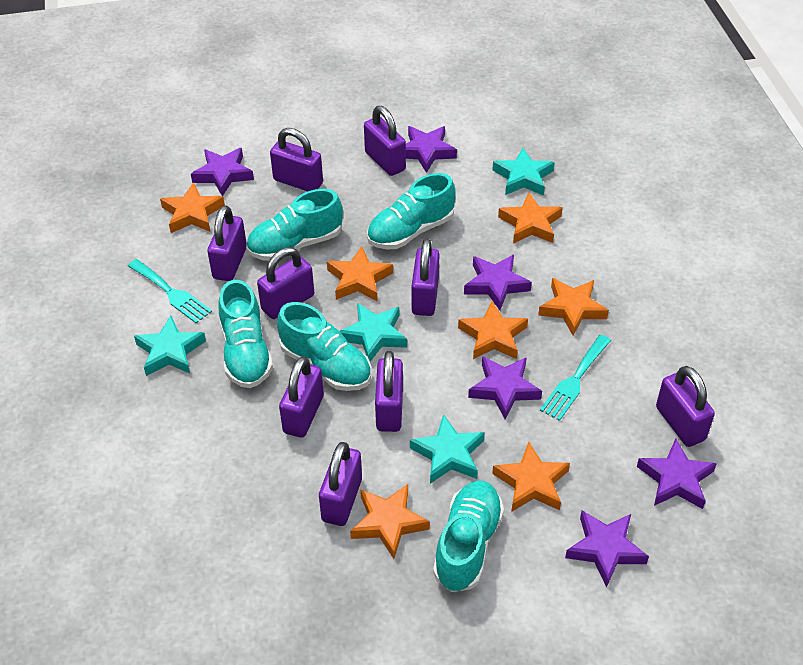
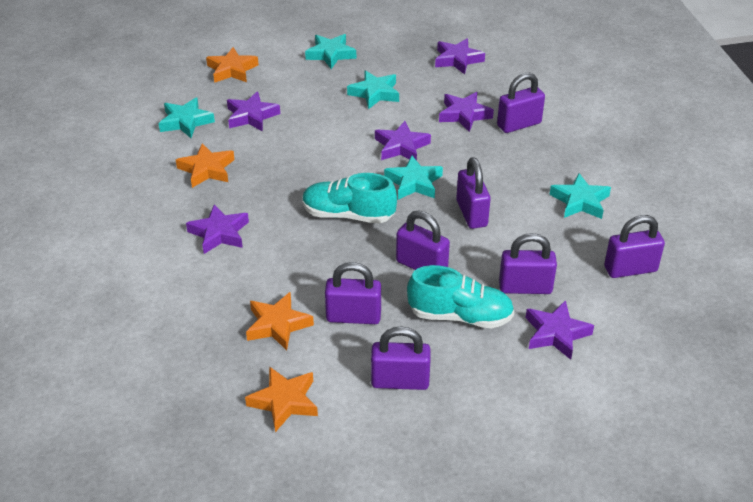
orange star: 7 -> 4
purple padlock: 9 -> 7
turquoise fork: 2 -> 0
turquoise shoe: 5 -> 2
turquoise star: 4 -> 5

